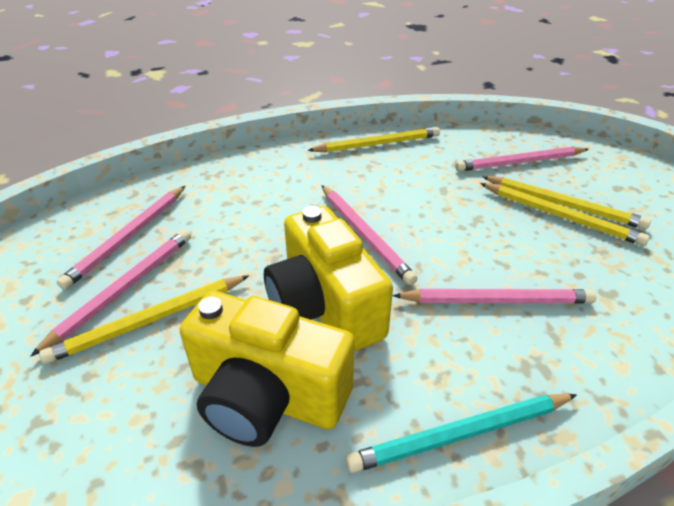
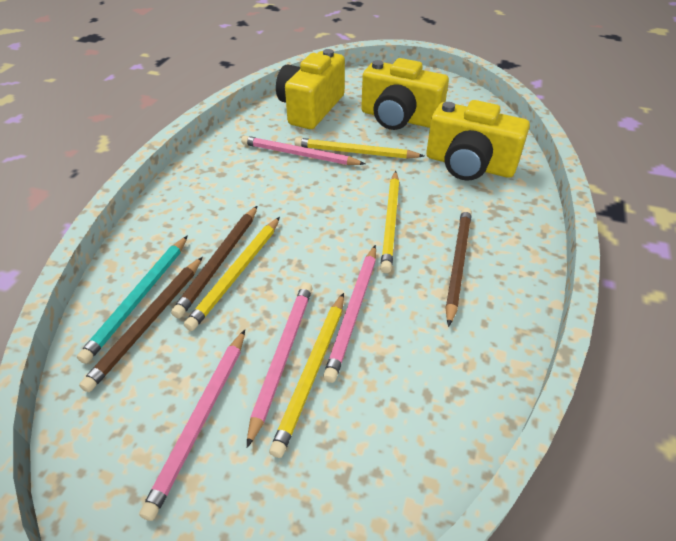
brown pencil: 0 -> 3
pink pencil: 5 -> 4
yellow camera: 2 -> 3

